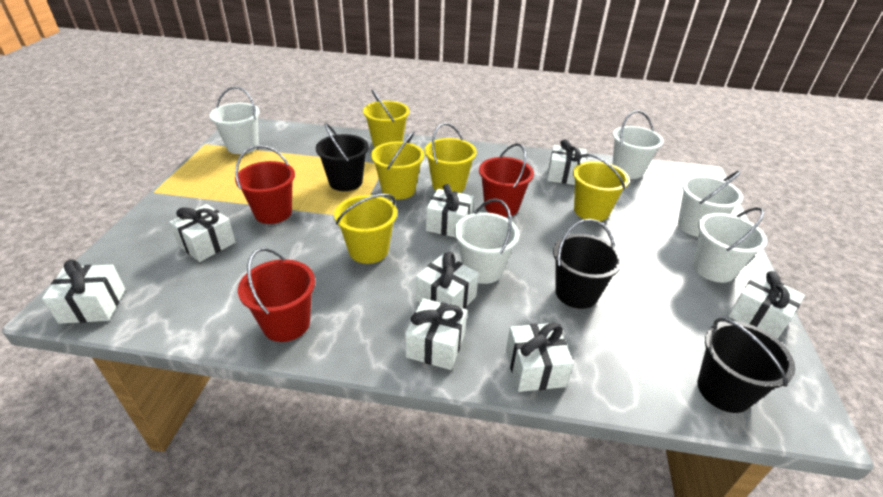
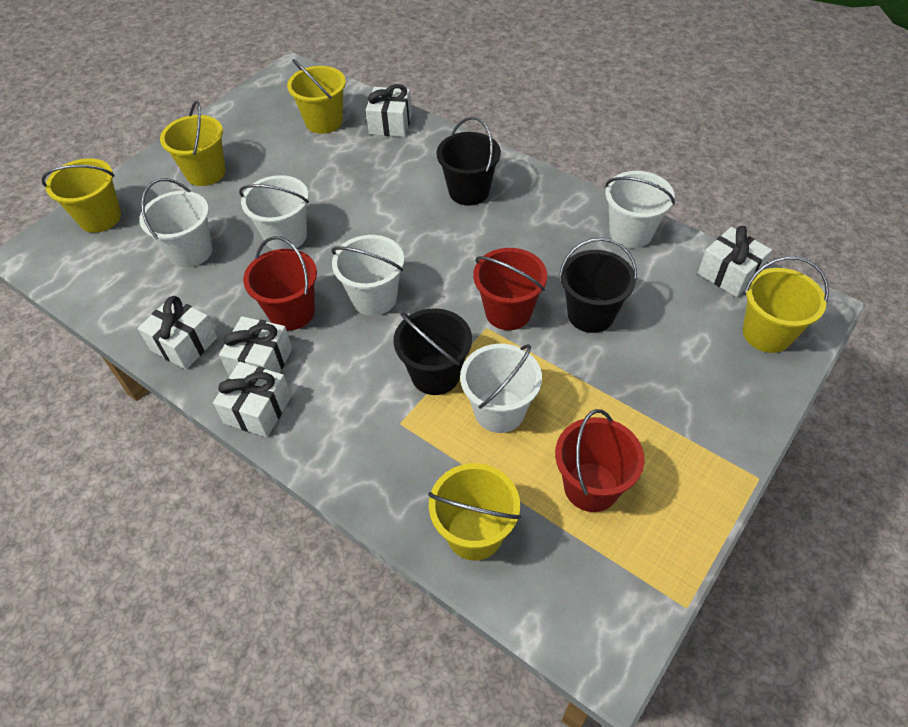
white gift: 8 -> 5

